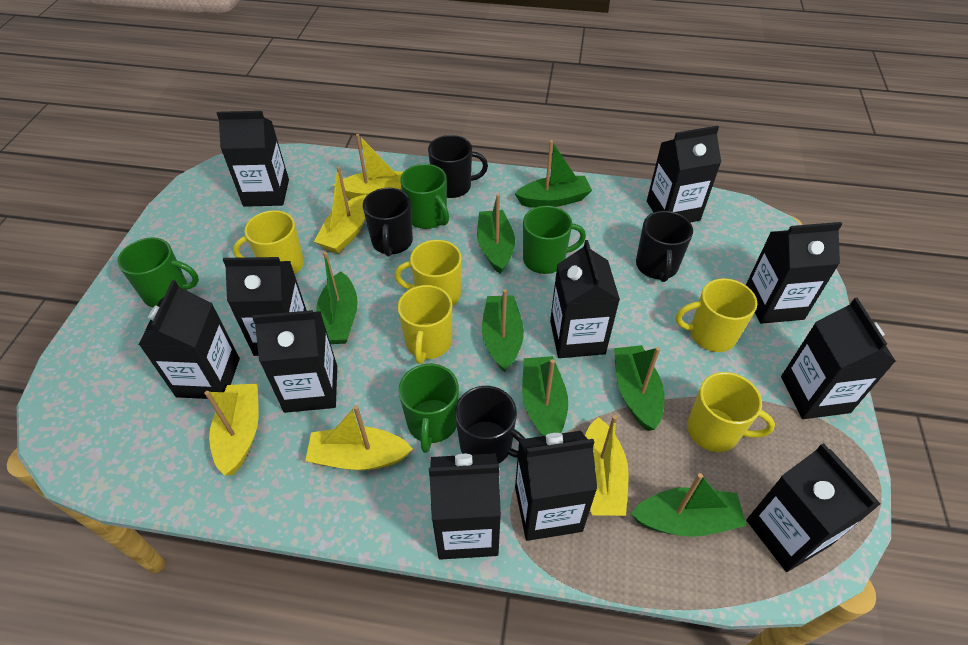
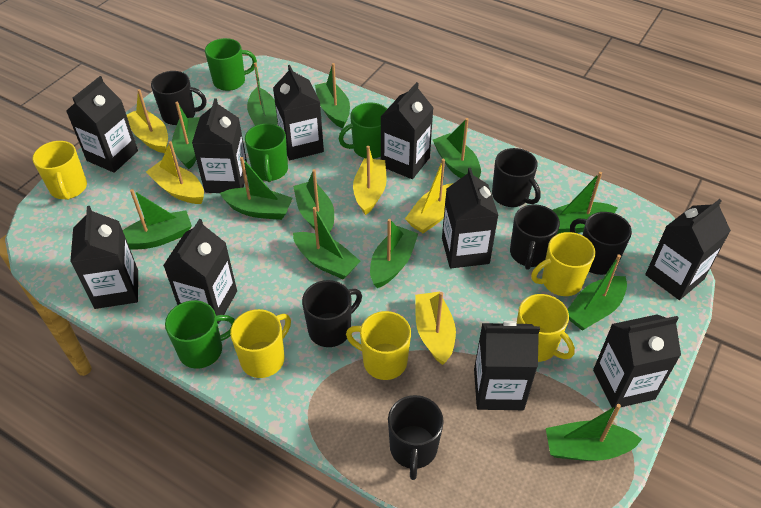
black carton: 11 -> 10
black mug: 4 -> 6
green boat: 7 -> 12

